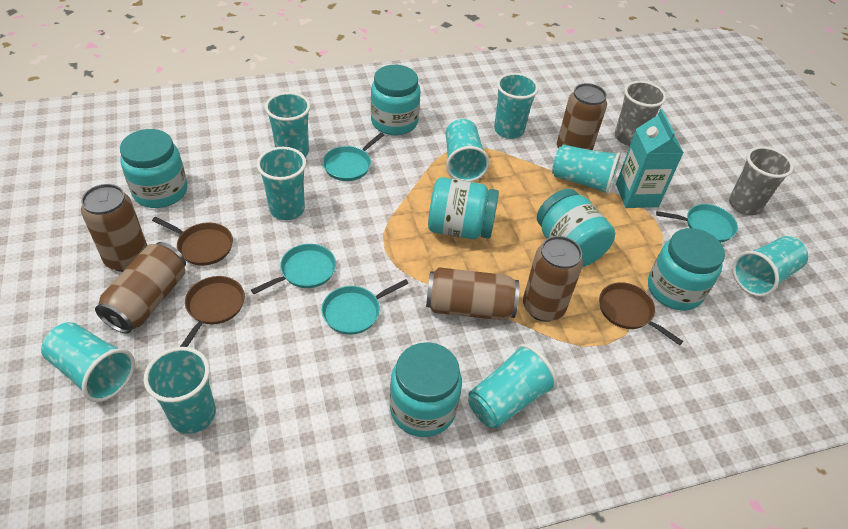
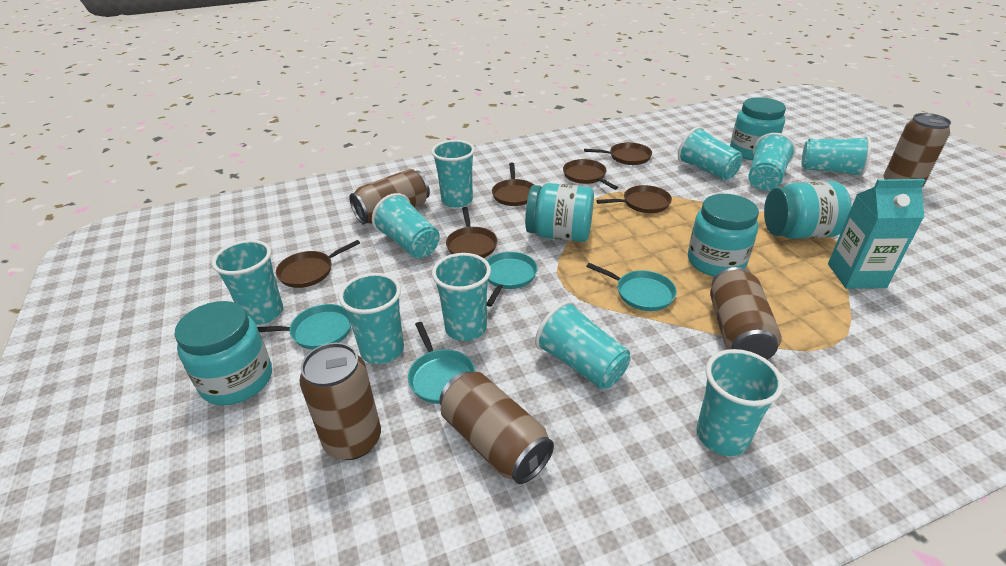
brown pan: 3 -> 6
grey cup: 2 -> 0
turquoise cup: 9 -> 10
turquoise jar: 6 -> 5

